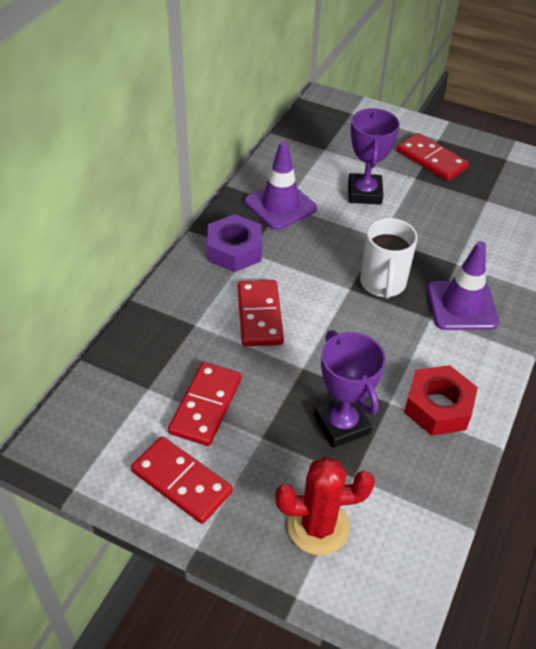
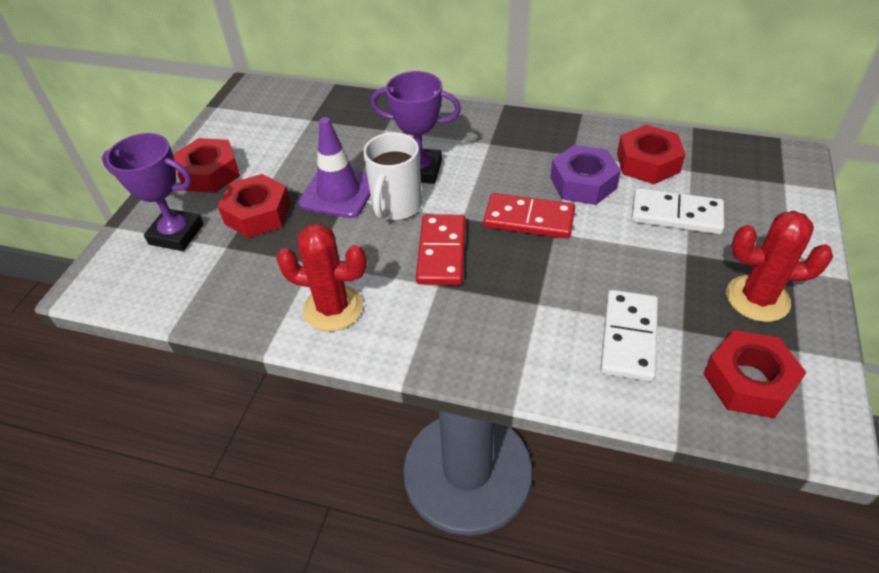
purple traffic cone: 2 -> 1
red cactus: 1 -> 2
red domino: 4 -> 2
red nut: 1 -> 4
white domino: 0 -> 2

